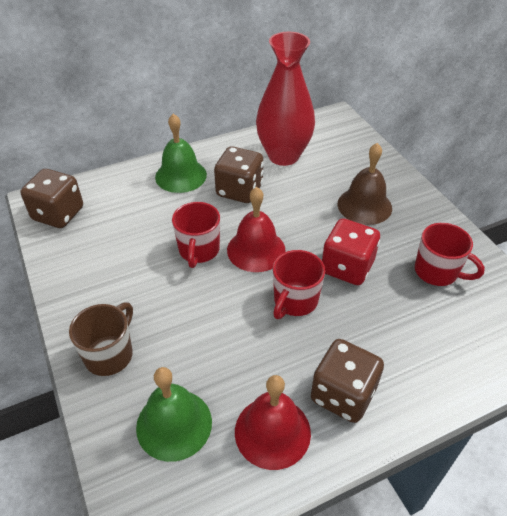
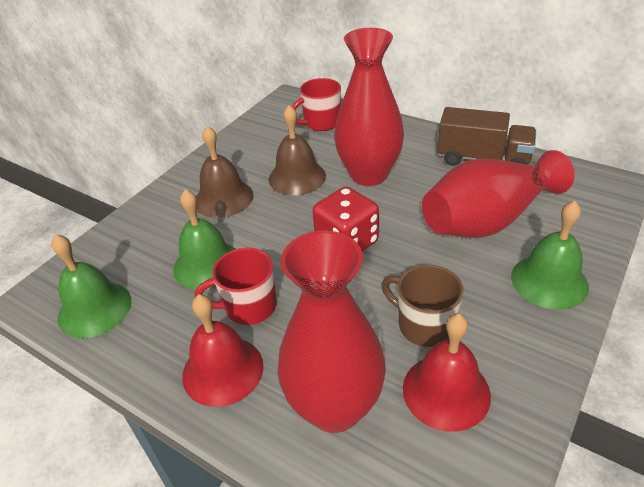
brown bell: 1 -> 2
brown dice: 3 -> 0
brown truck: 0 -> 1
green bell: 2 -> 3
red mug: 3 -> 2
red vase: 1 -> 3

